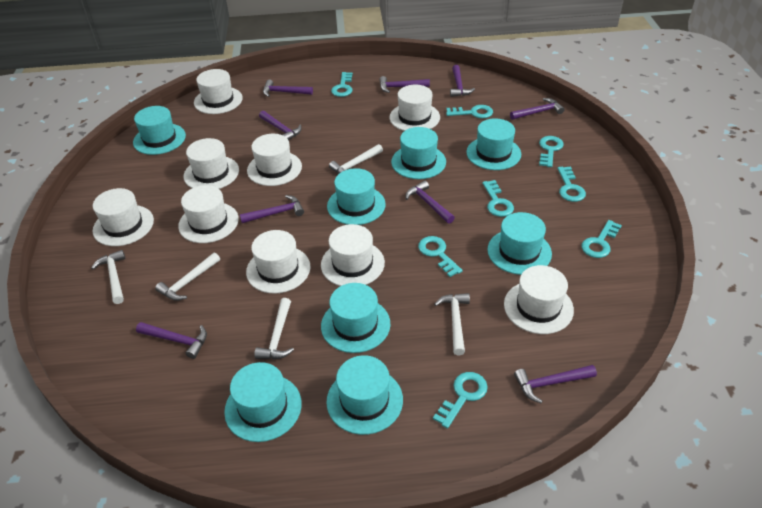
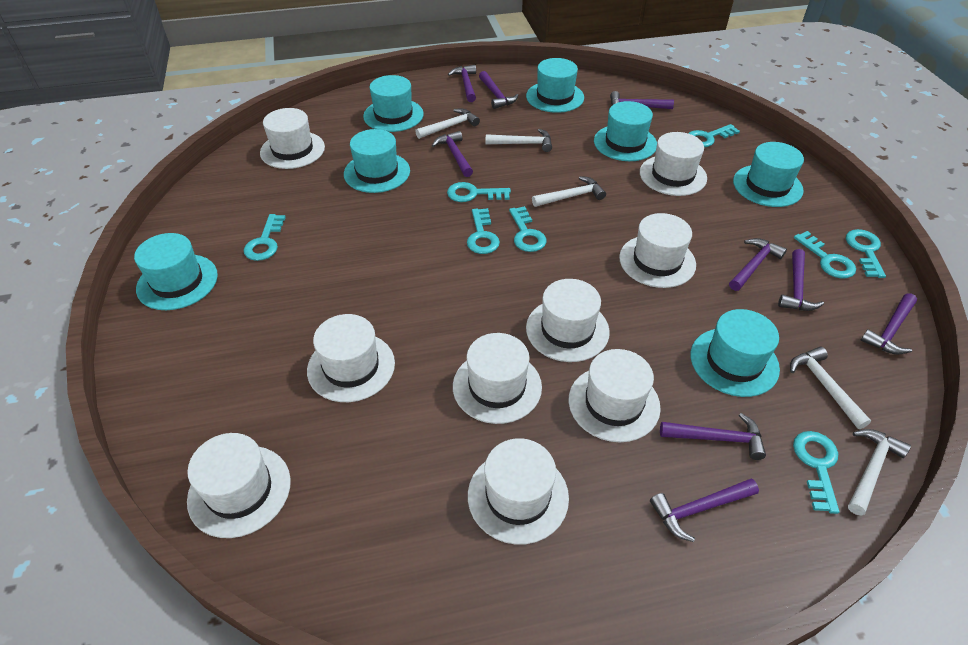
turquoise hat: 8 -> 7

